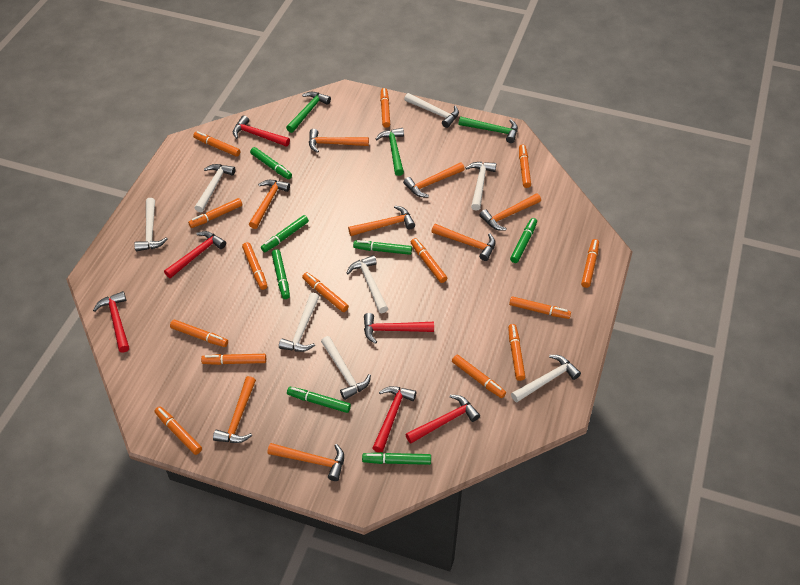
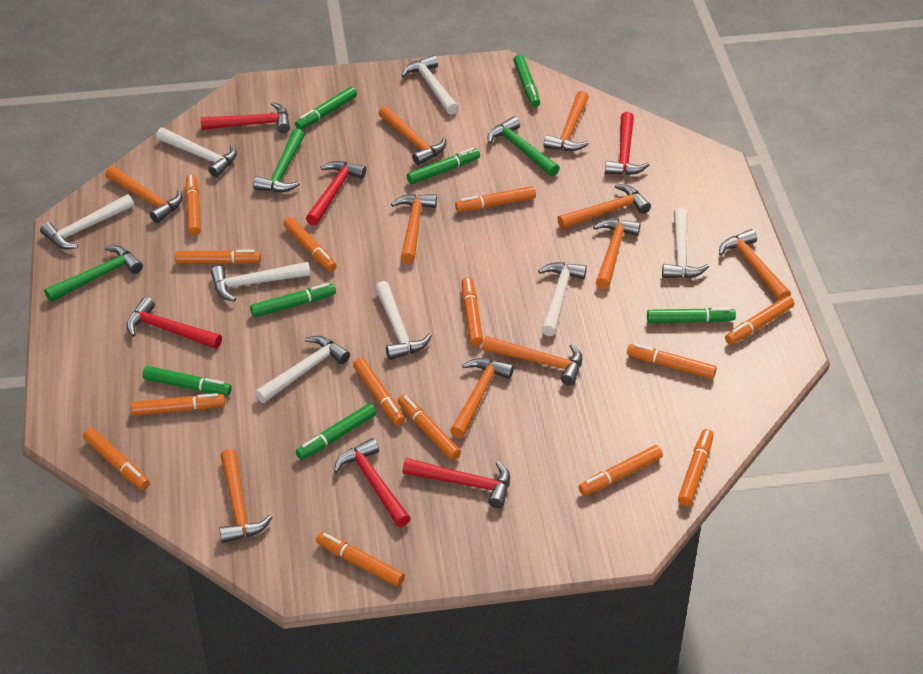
orange hammer: 8 -> 10

